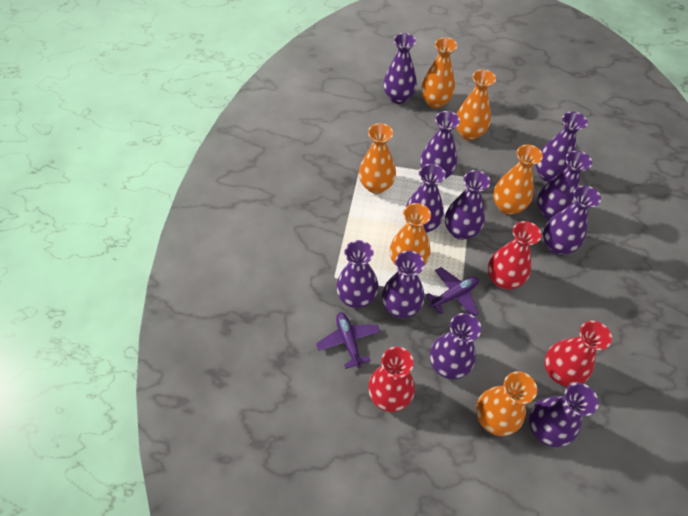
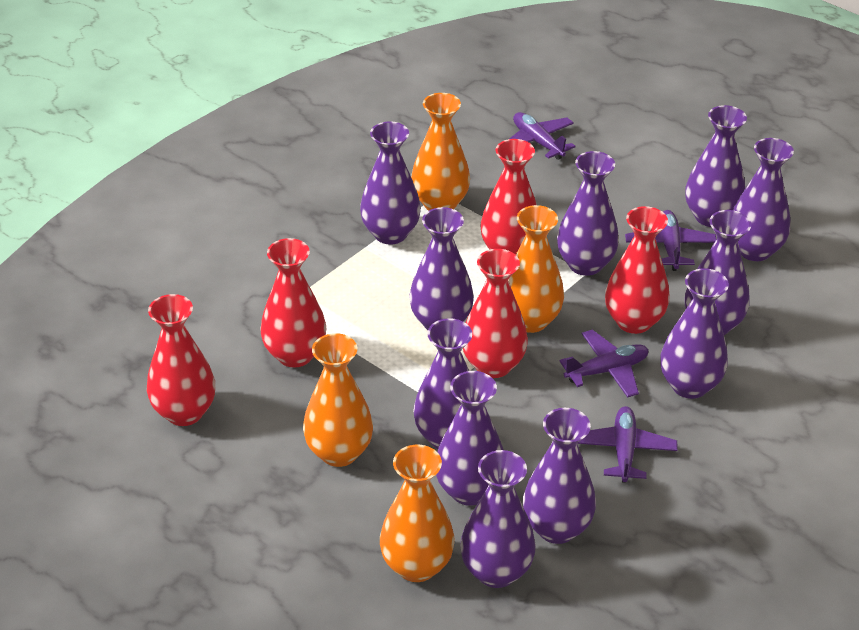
orange vase: 6 -> 4
purple plane: 2 -> 4
red vase: 3 -> 5

